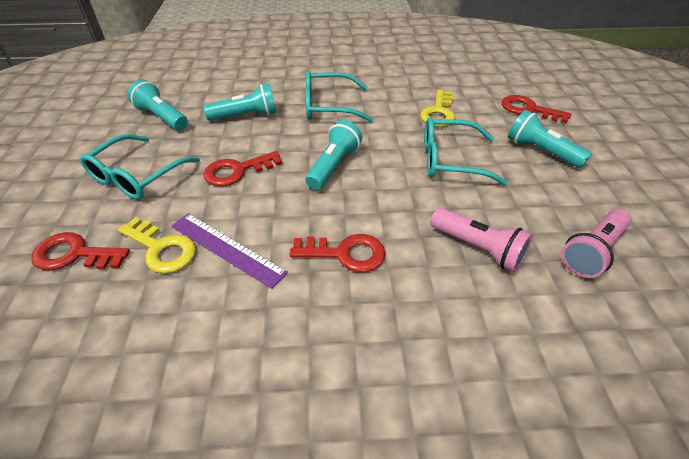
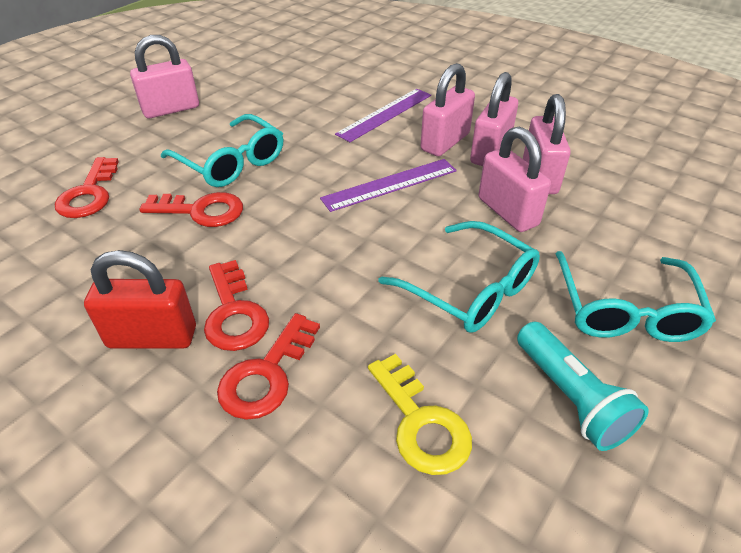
pink flashlight: 2 -> 0
pink padlock: 0 -> 5
purple ruler: 1 -> 2
red padlock: 0 -> 1
turquoise flashlight: 4 -> 1
yellow key: 2 -> 1

